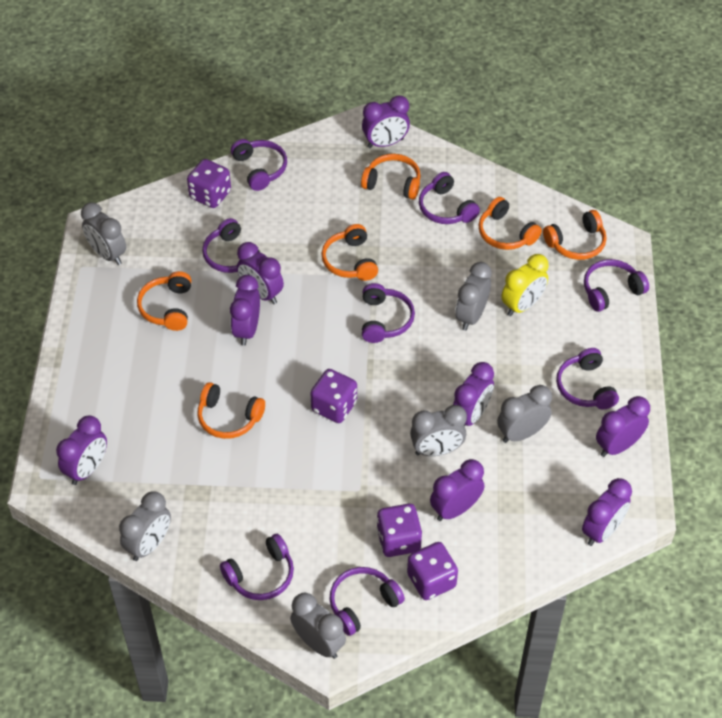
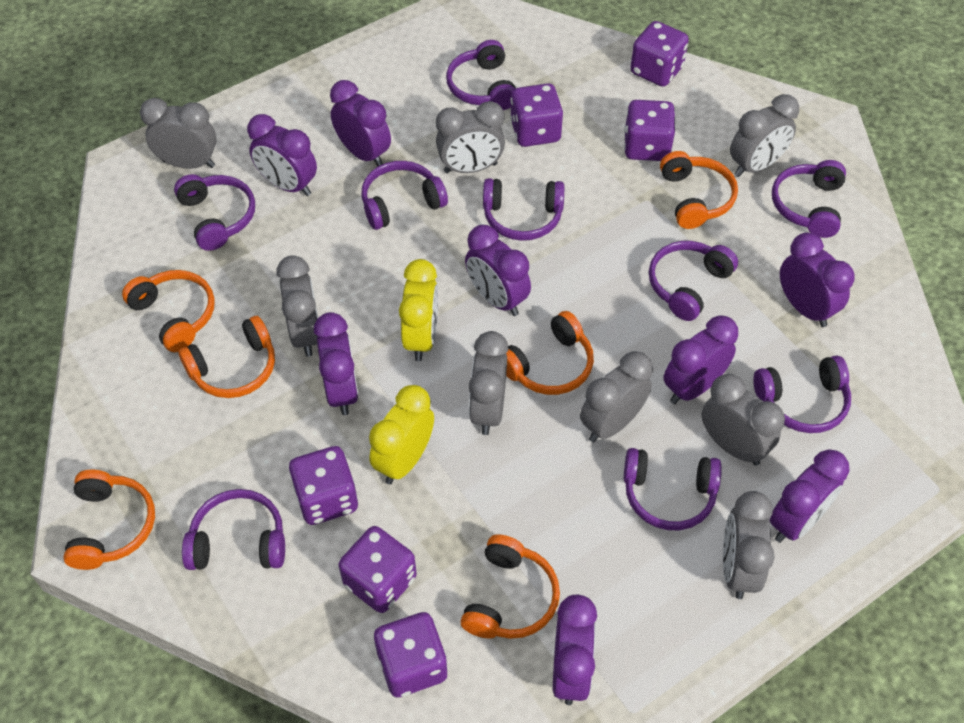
grey clock: 6 -> 8
purple dice: 4 -> 6
purple headphones: 8 -> 9
yellow clock: 1 -> 2

